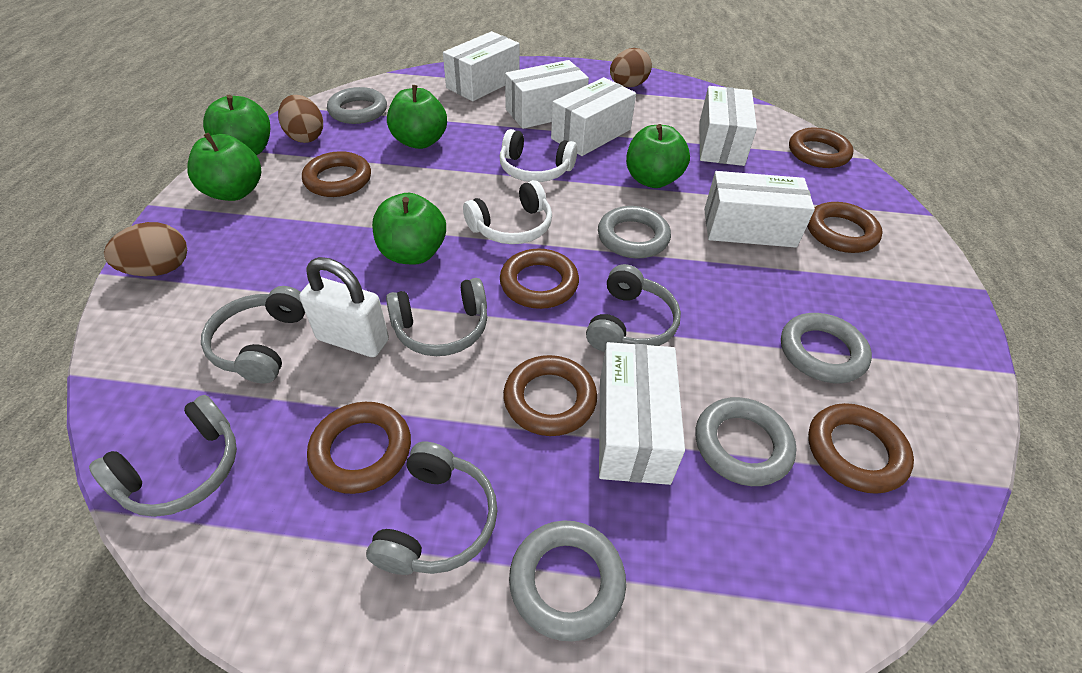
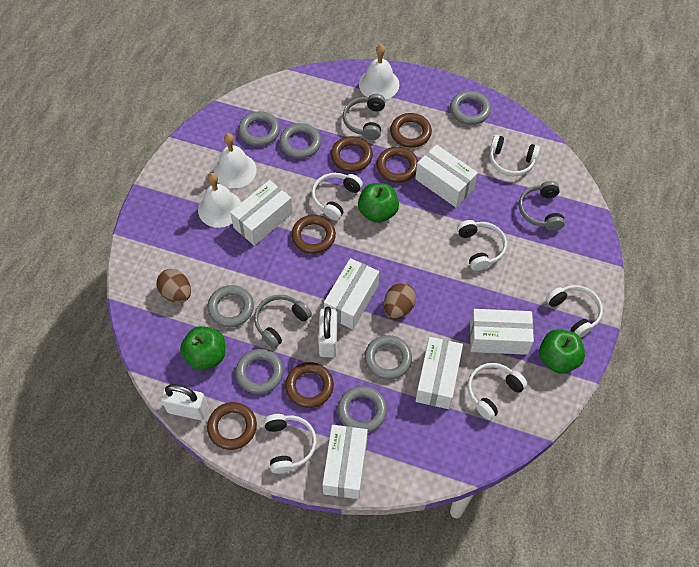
brown egg: 3 -> 2
brown ring: 7 -> 6
green apple: 5 -> 3
grey headphones: 5 -> 3
grey ring: 5 -> 7
white bell: 0 -> 3
white headphones: 2 -> 6
white padlock: 1 -> 2

